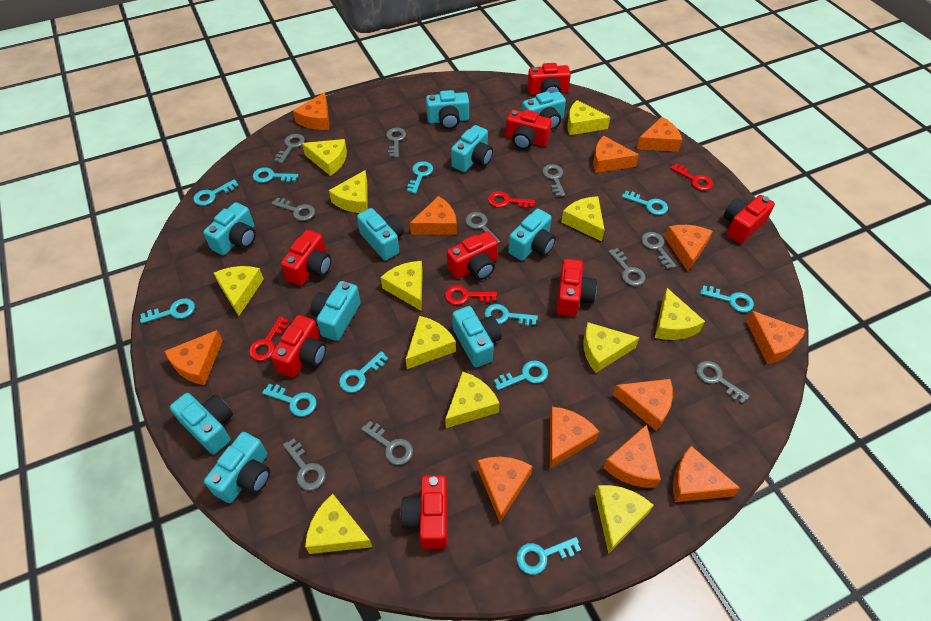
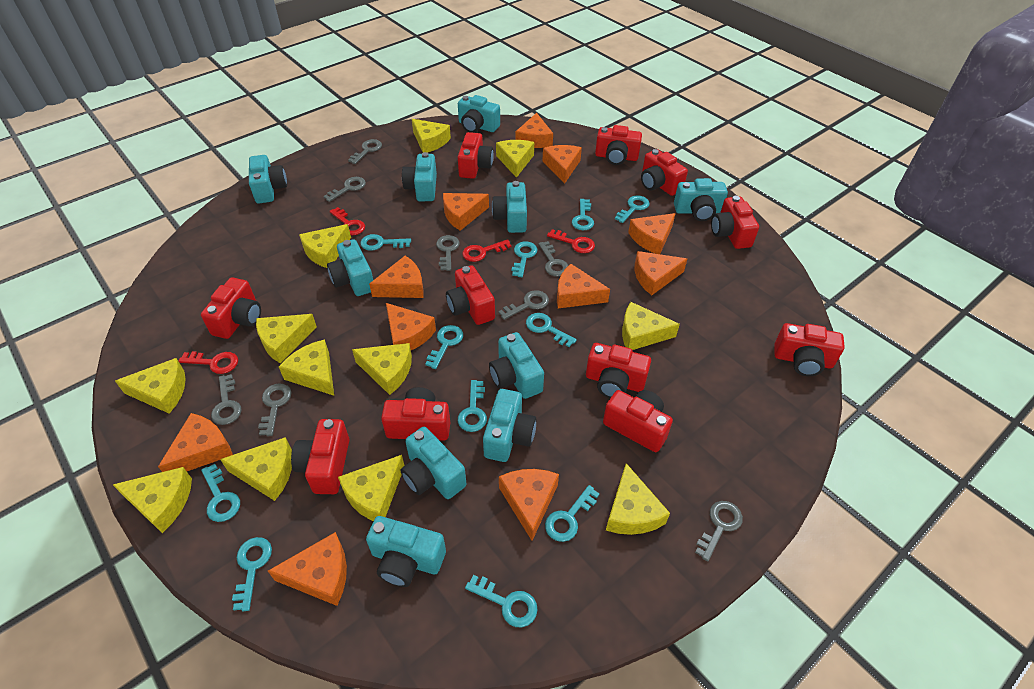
grey key: 10 -> 8
orange cheese: 12 -> 11
red camera: 8 -> 11

